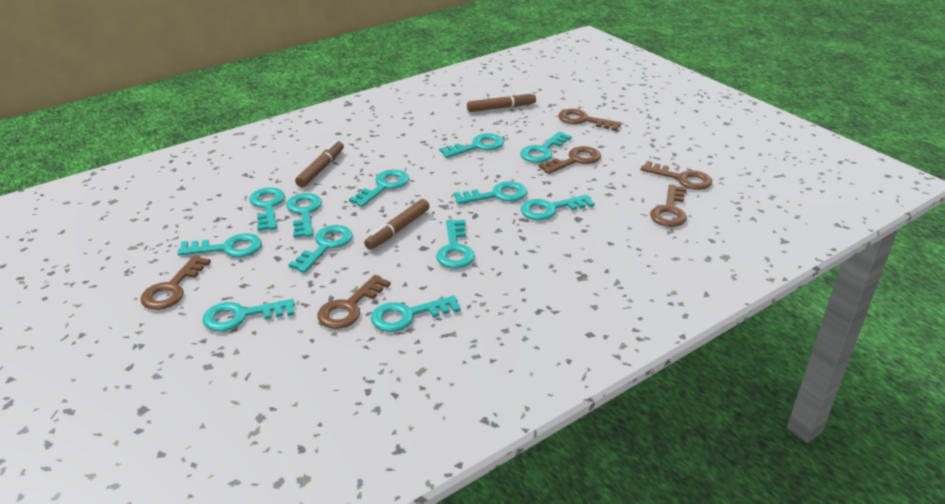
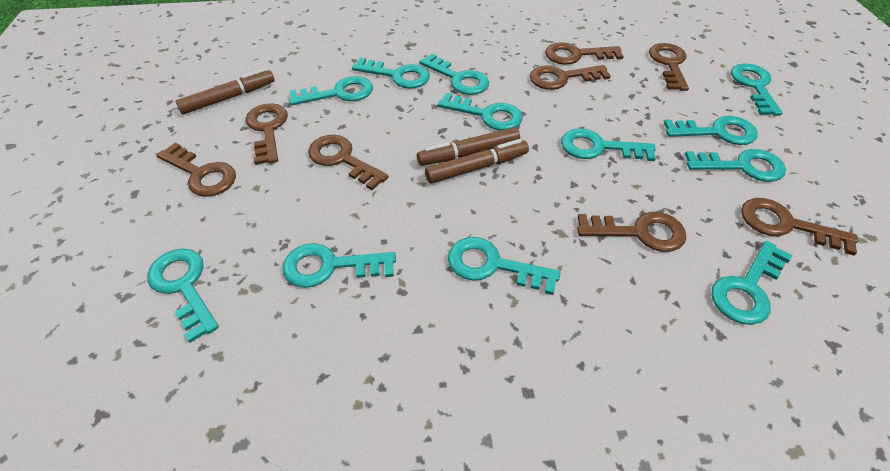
brown key: 6 -> 8

